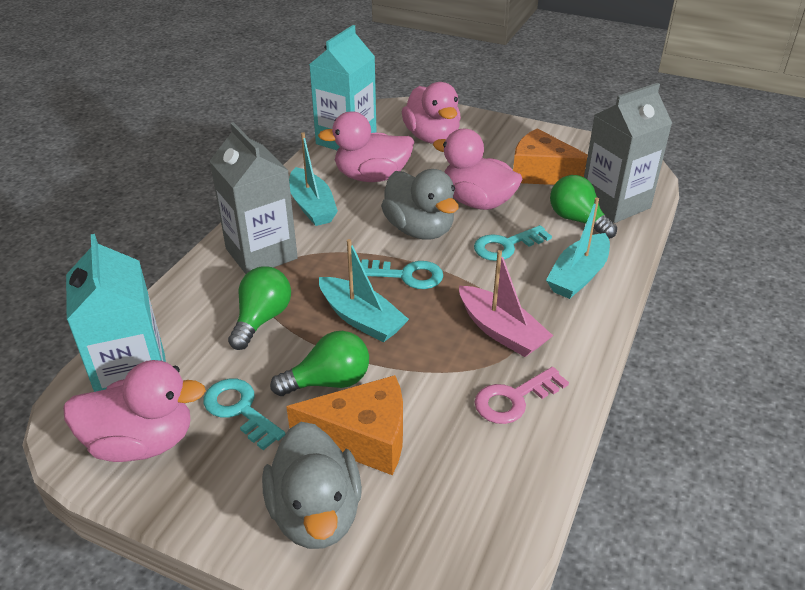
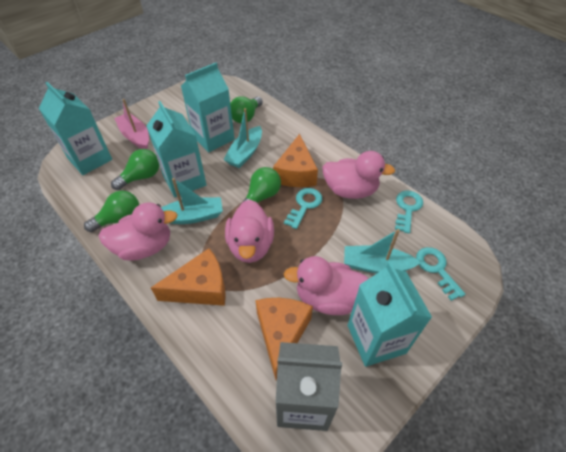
green light bulb: 3 -> 4
grey carton: 2 -> 1
grey duck: 2 -> 0
orange cheese: 2 -> 3
pink key: 1 -> 0
turquoise carton: 2 -> 4

